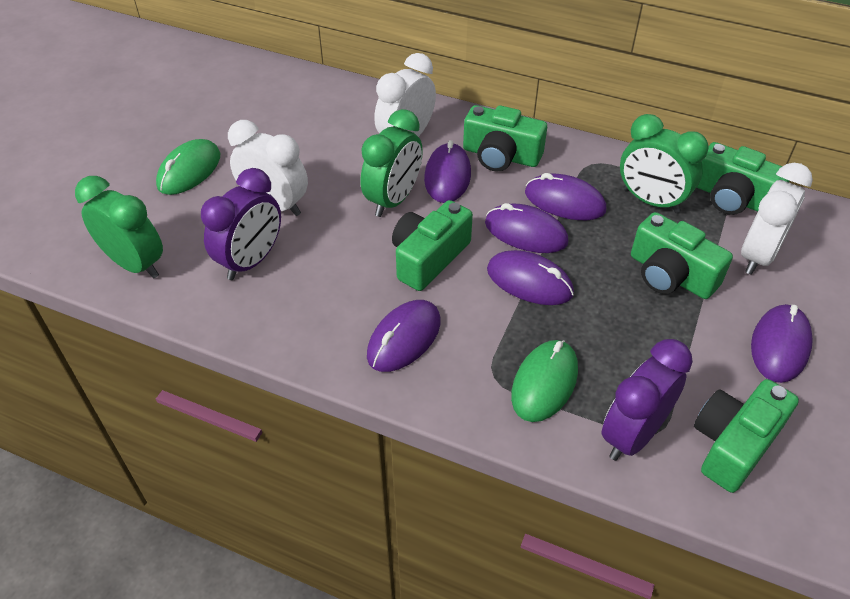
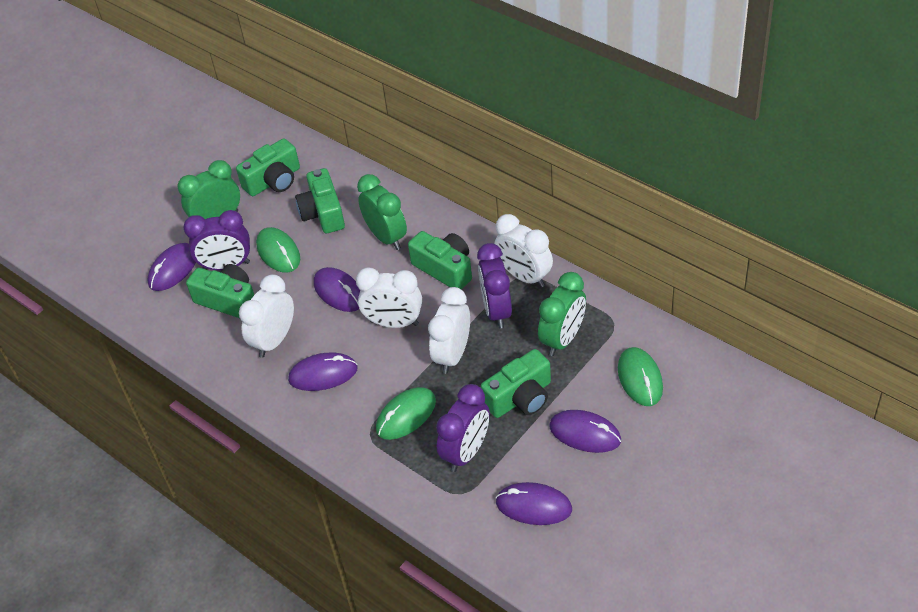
green mouse: 2 -> 3
purple clock: 2 -> 3
purple mouse: 6 -> 5
white clock: 3 -> 4

